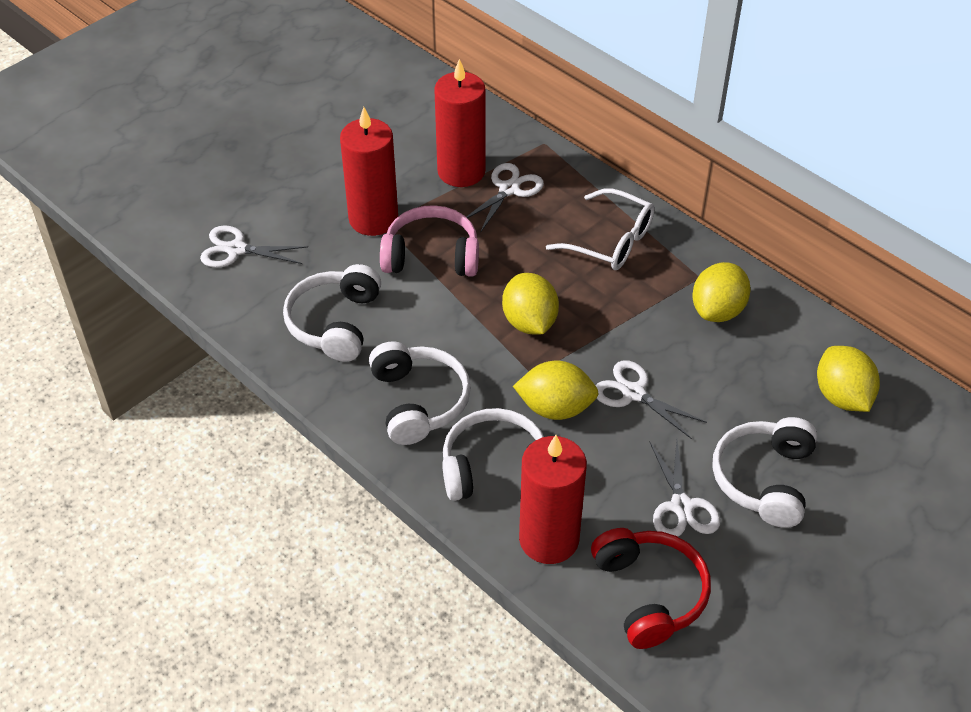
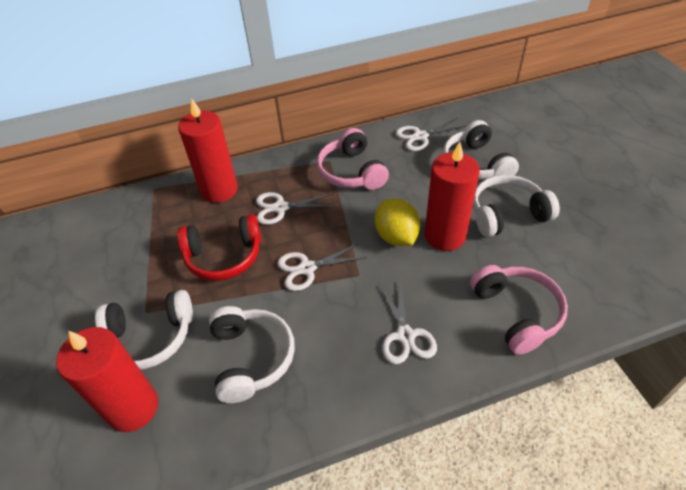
pink headphones: 1 -> 2
white glasses: 1 -> 0
yellow lemon: 4 -> 1

